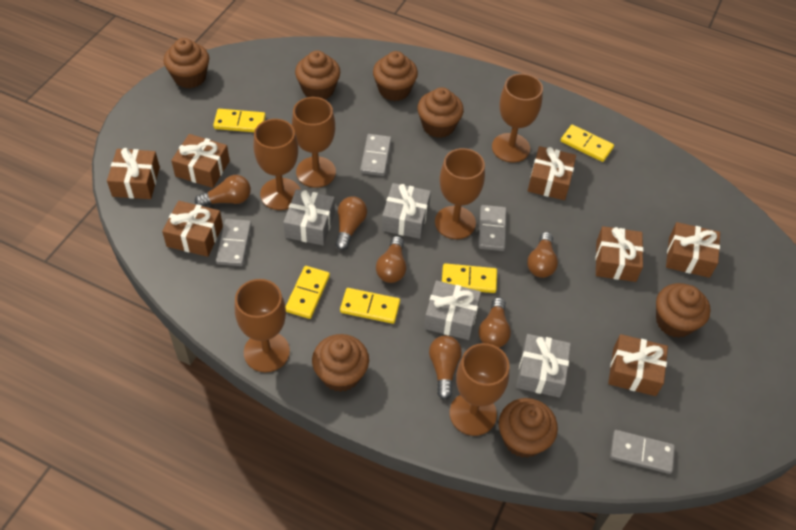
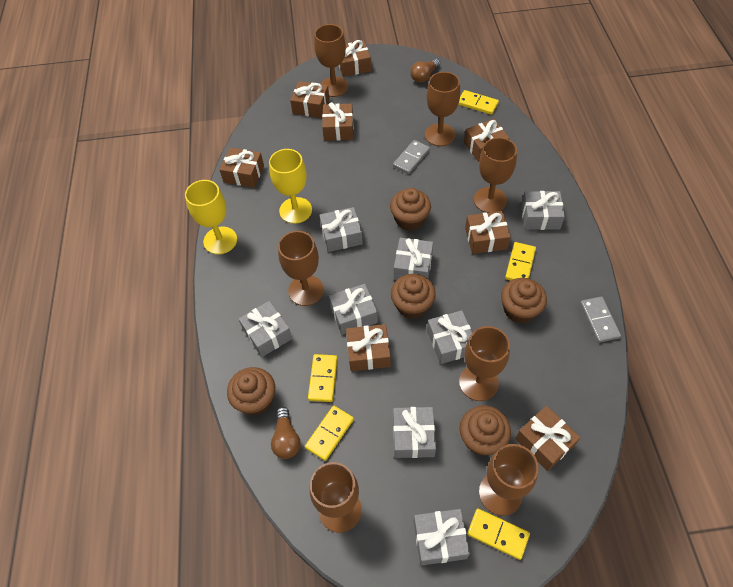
brown cupcake: 7 -> 5
brown gift: 7 -> 8
brown goblet: 6 -> 7
brown light bulb: 6 -> 2
grey domino: 4 -> 2
grey gift: 4 -> 8
yellow goblet: 0 -> 2

